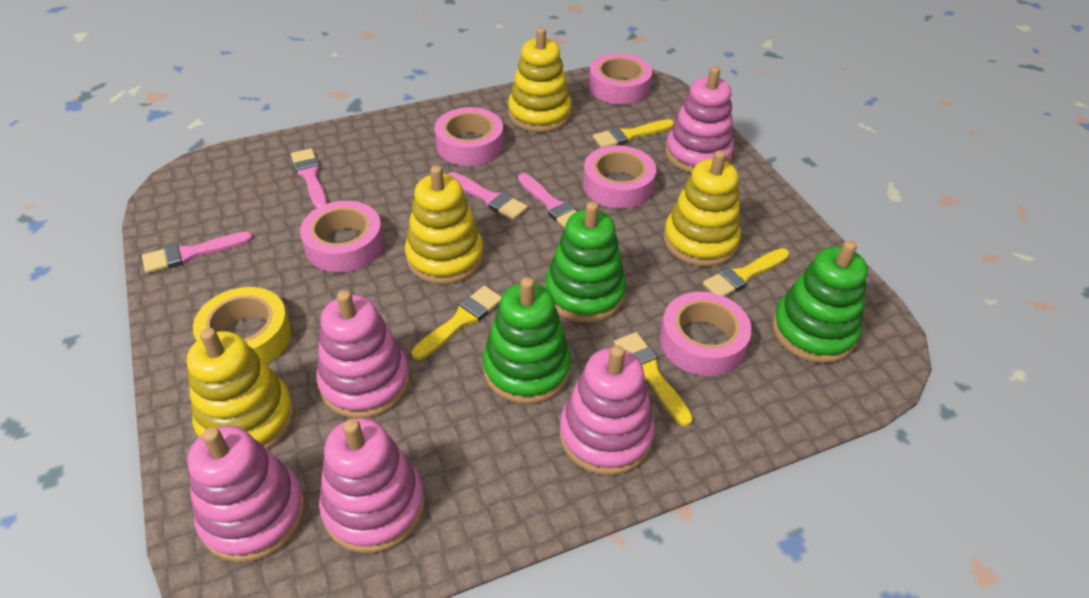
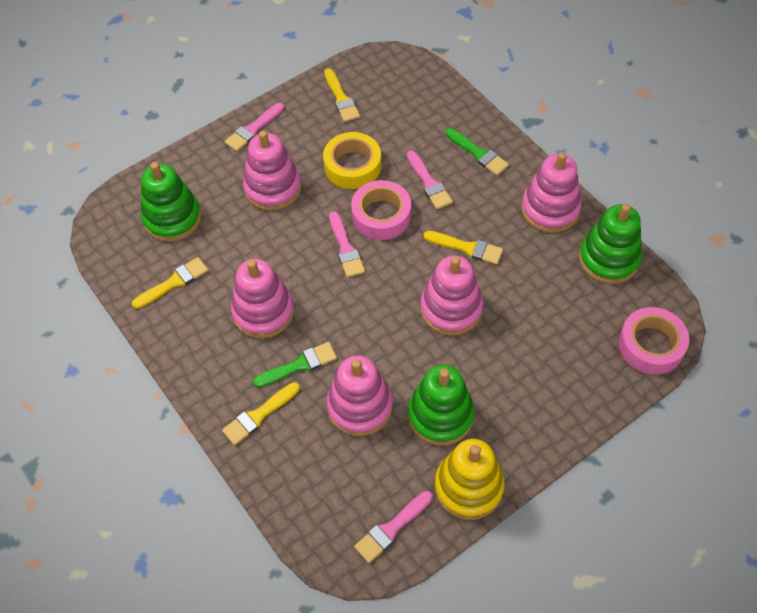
green brush: 0 -> 2
pink tape: 5 -> 2
yellow stacking toy: 4 -> 1

